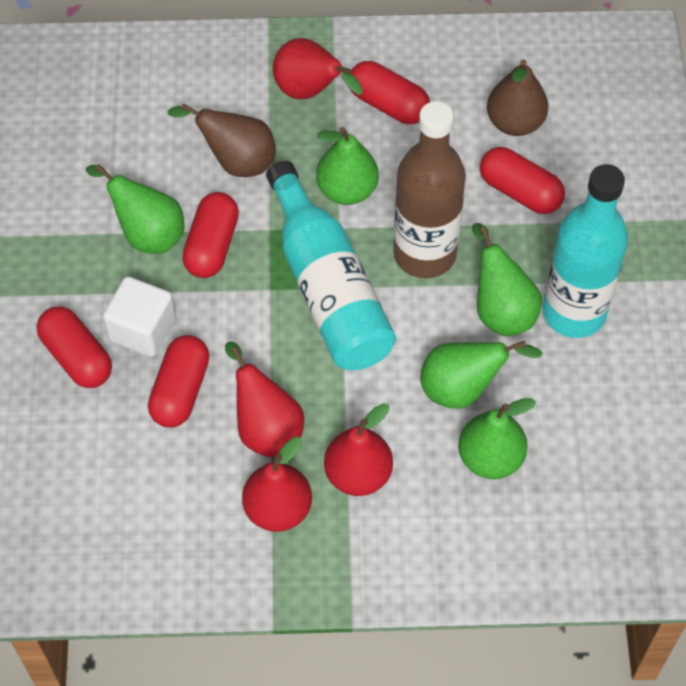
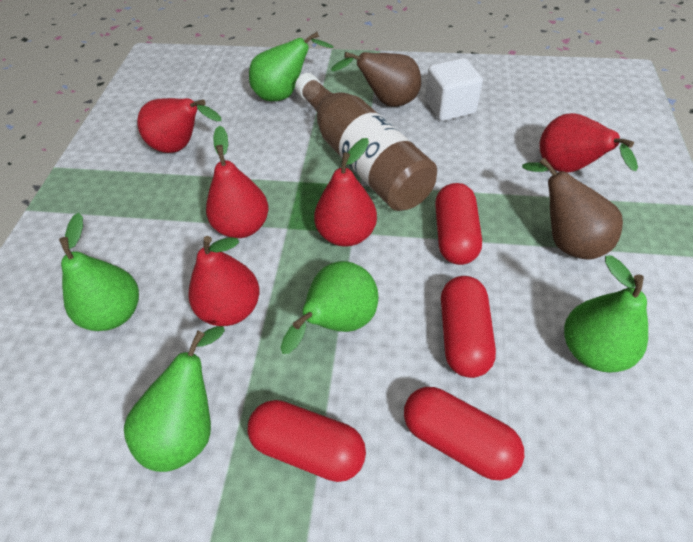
red capsule: 5 -> 4
red pear: 4 -> 5
turquoise bottle: 2 -> 0

